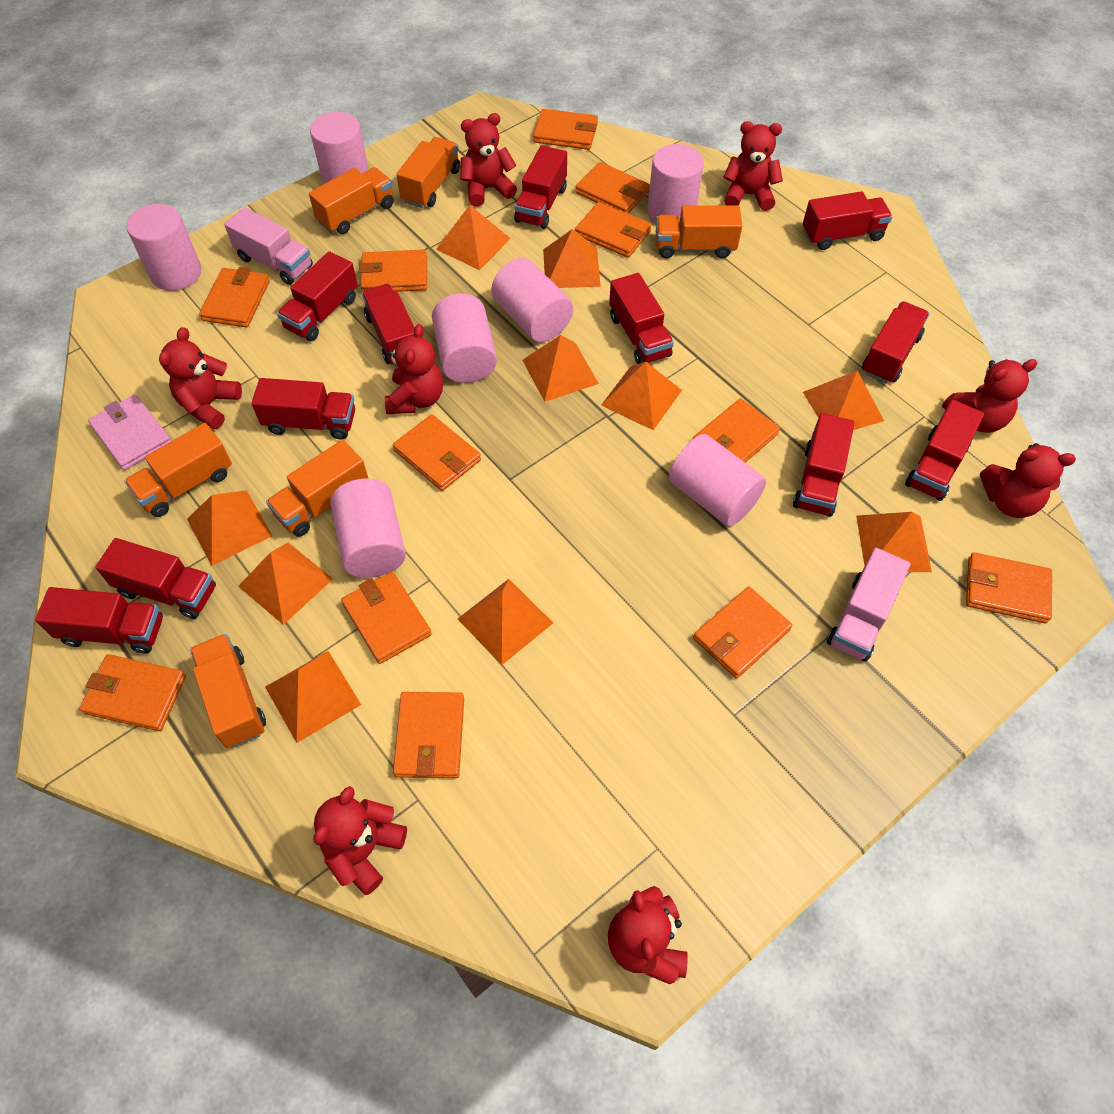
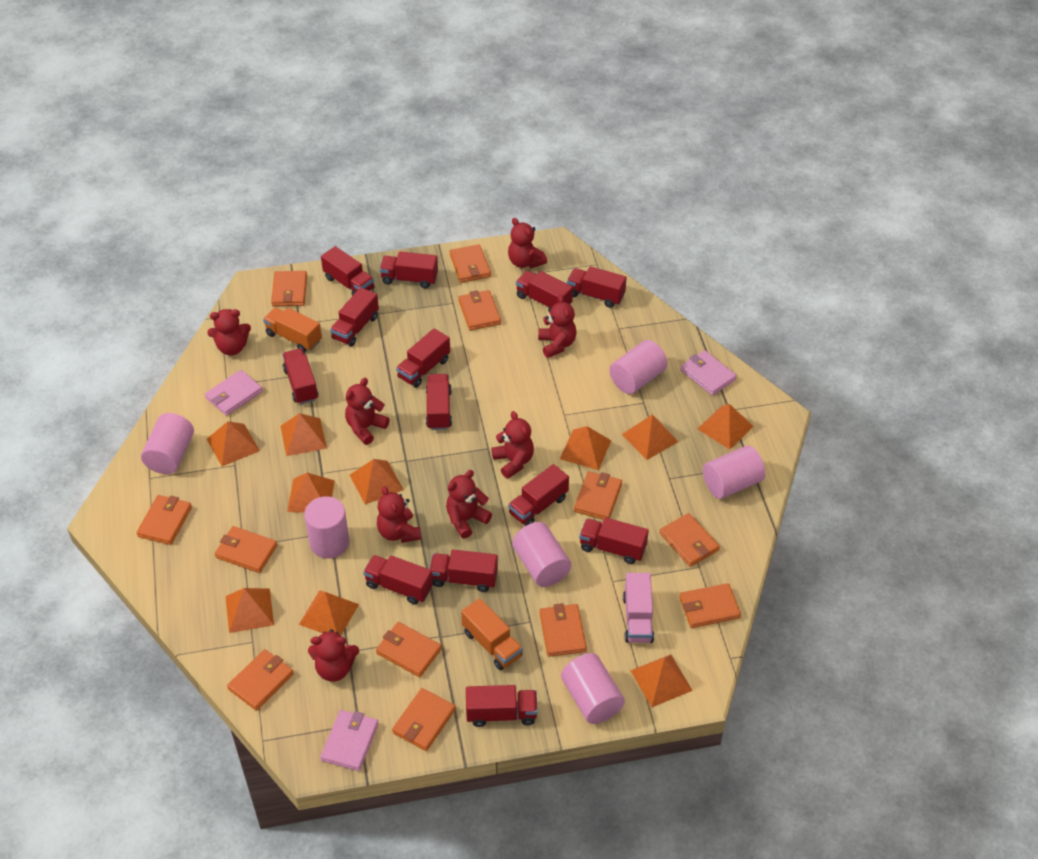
orange truck: 6 -> 2
pink cylinder: 7 -> 6
pink truck: 2 -> 1
pink wallet: 1 -> 3
red truck: 11 -> 13

